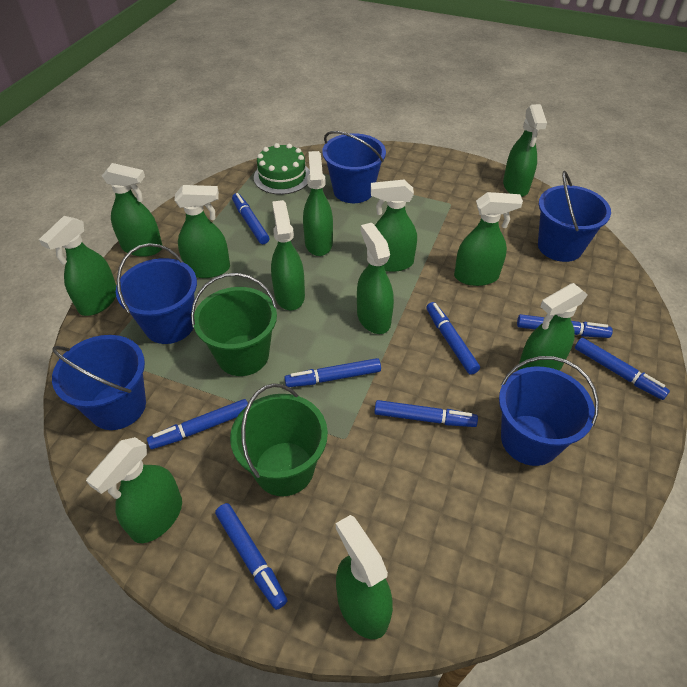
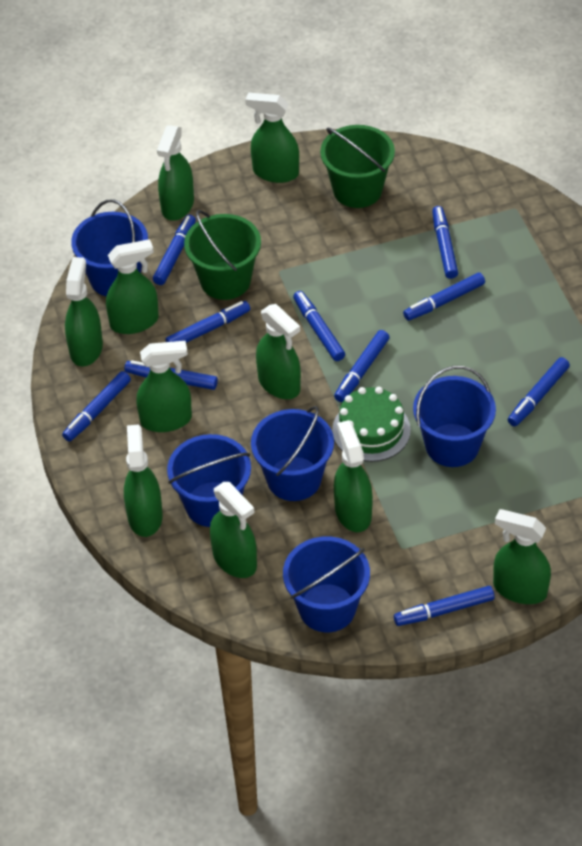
blue marker: 8 -> 10
green spray bottle: 12 -> 10

